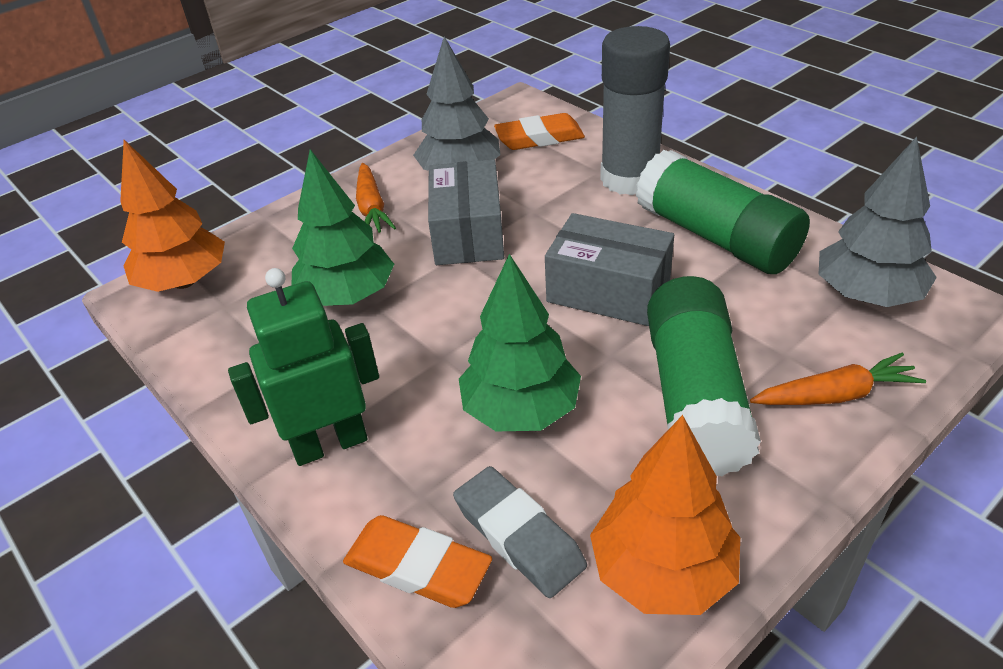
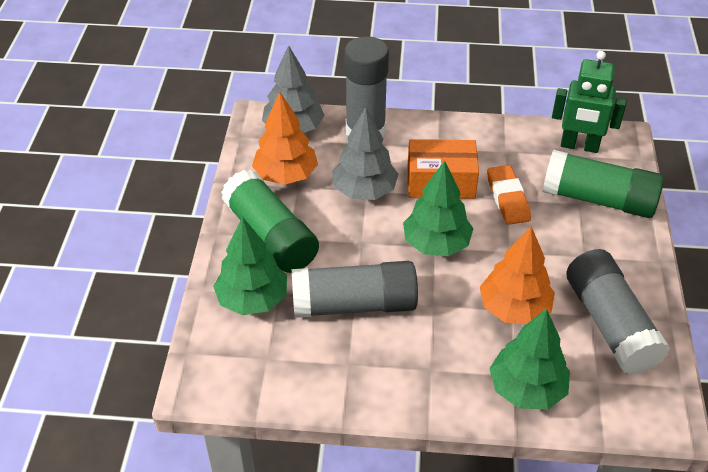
green tree: 2 -> 3
grey box: 2 -> 0
grey eraser: 1 -> 0
grey glue stick: 1 -> 3
orange box: 0 -> 1
orange carrot: 2 -> 0
orange eraser: 2 -> 1

